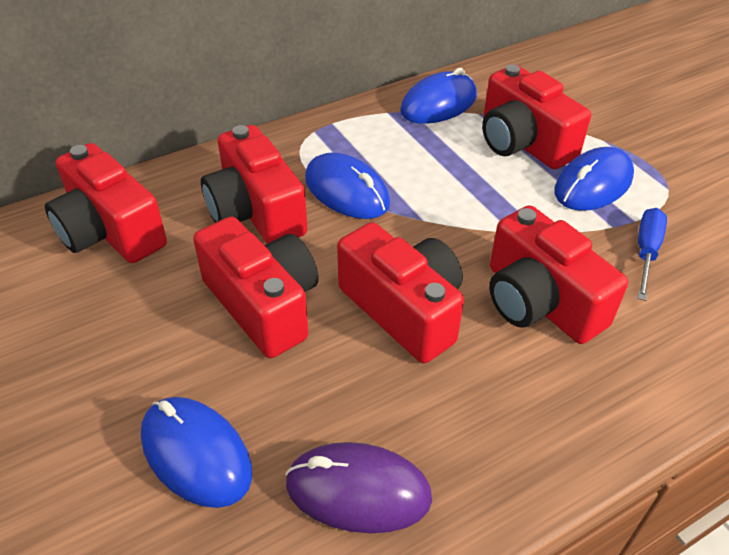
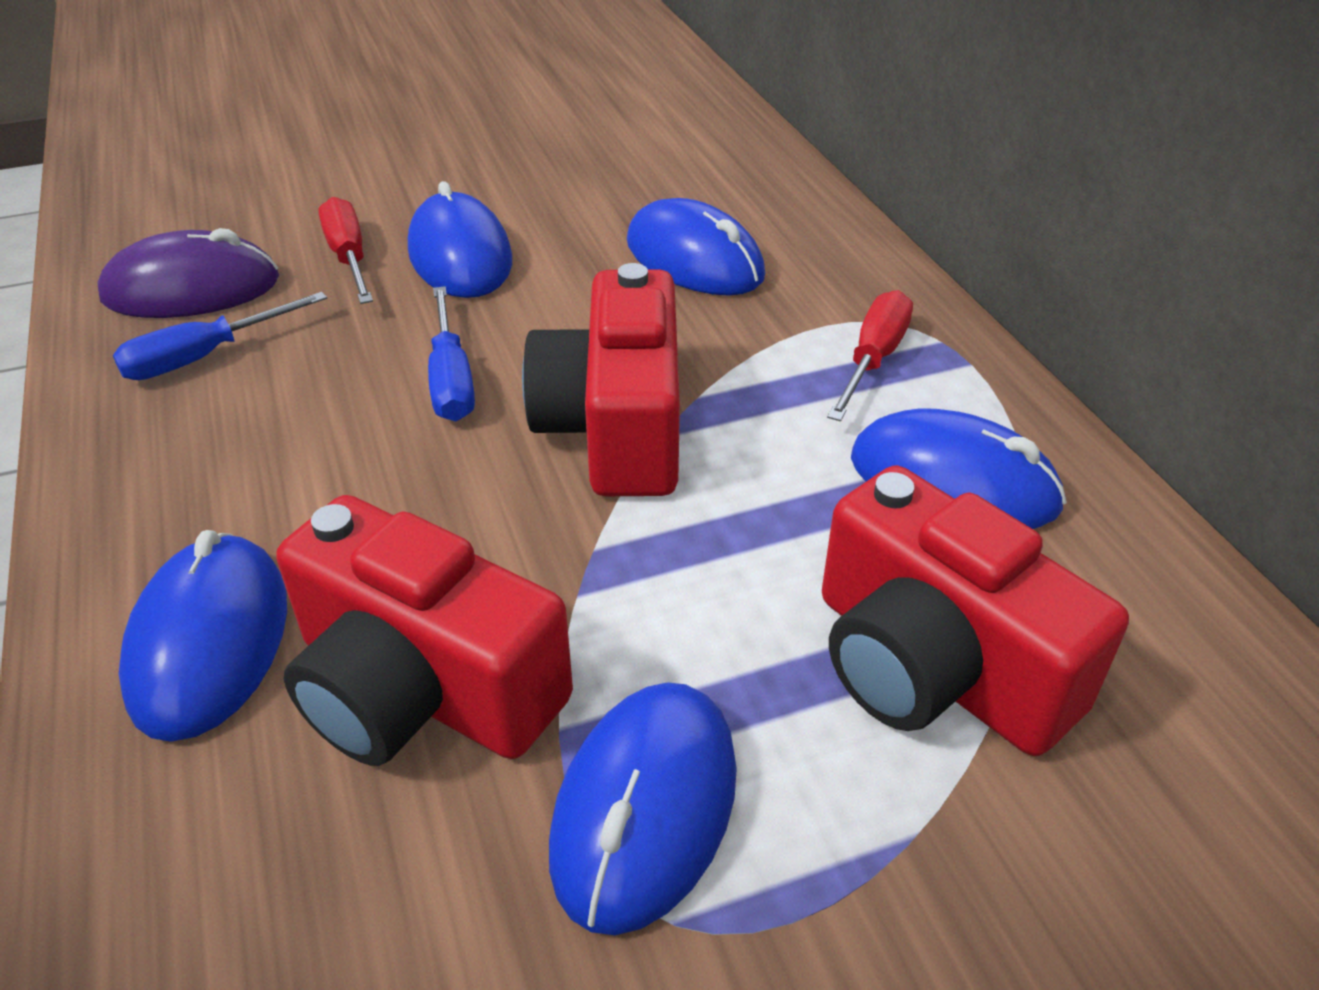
blue mouse: 4 -> 5
blue screwdriver: 1 -> 2
red camera: 6 -> 3
red screwdriver: 0 -> 2

